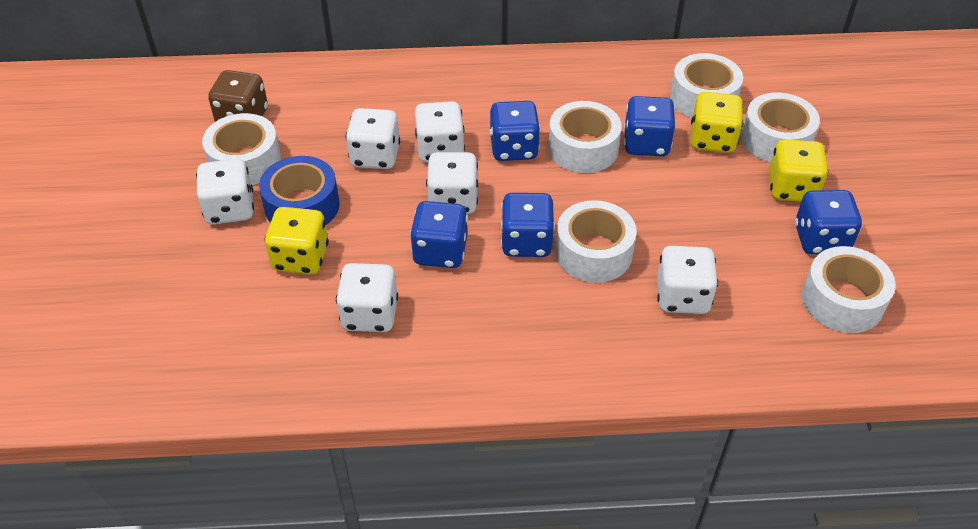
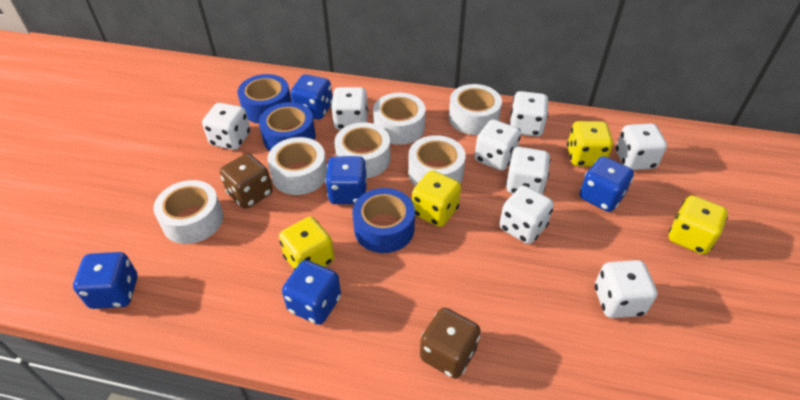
blue tape: 1 -> 3
brown dice: 1 -> 2
white dice: 6 -> 8
yellow dice: 3 -> 4

